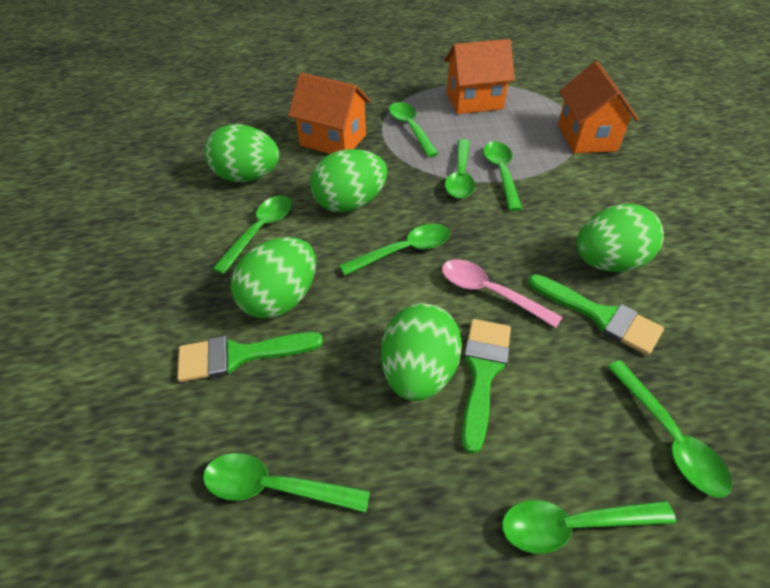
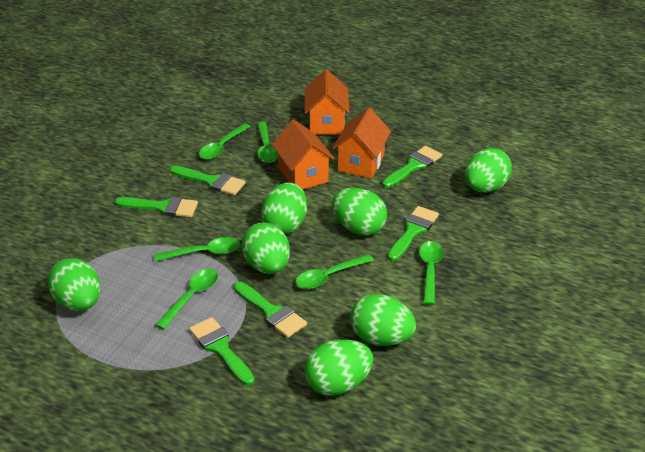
green brush: 3 -> 6
green egg: 5 -> 7
green spoon: 8 -> 6
pink spoon: 1 -> 0

